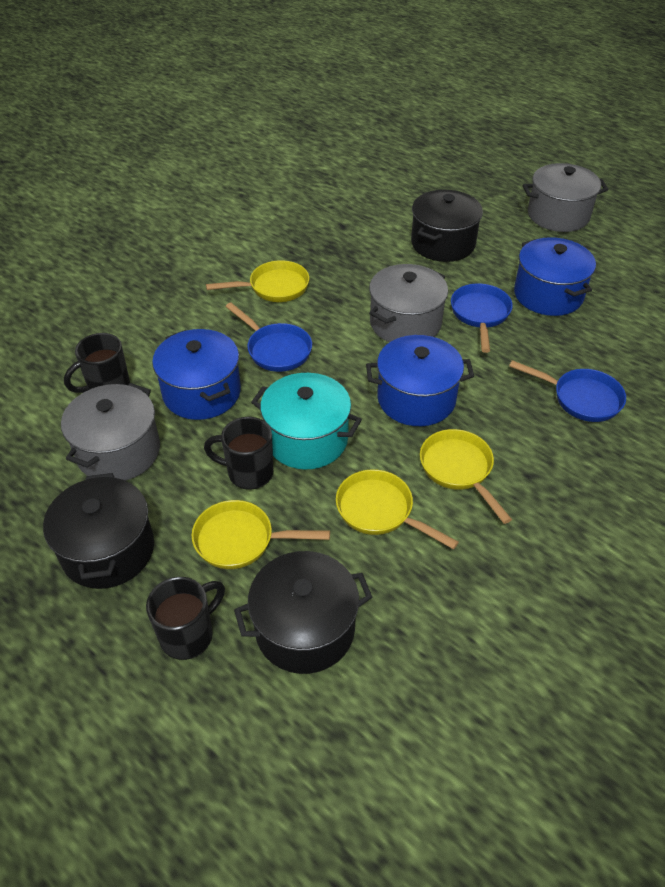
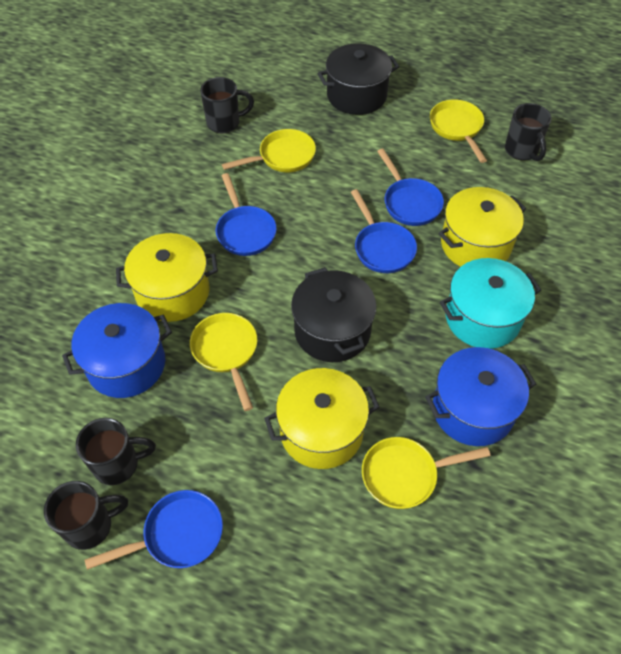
black mug: 3 -> 4
black pot: 3 -> 2
blue pan: 3 -> 4
blue pot: 3 -> 2
grey pot: 3 -> 0
yellow pot: 0 -> 3

